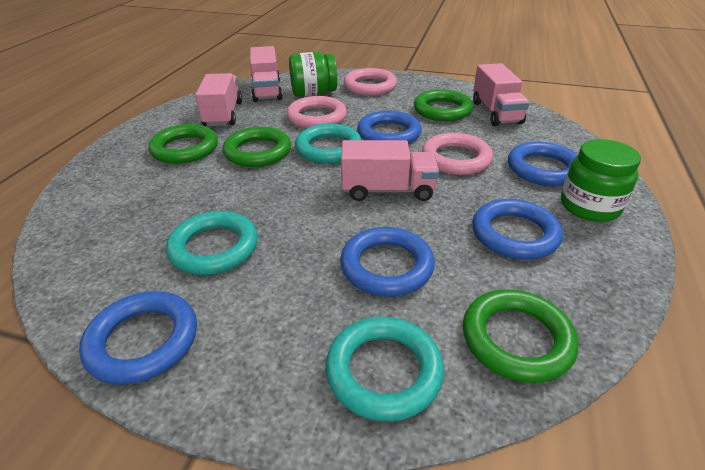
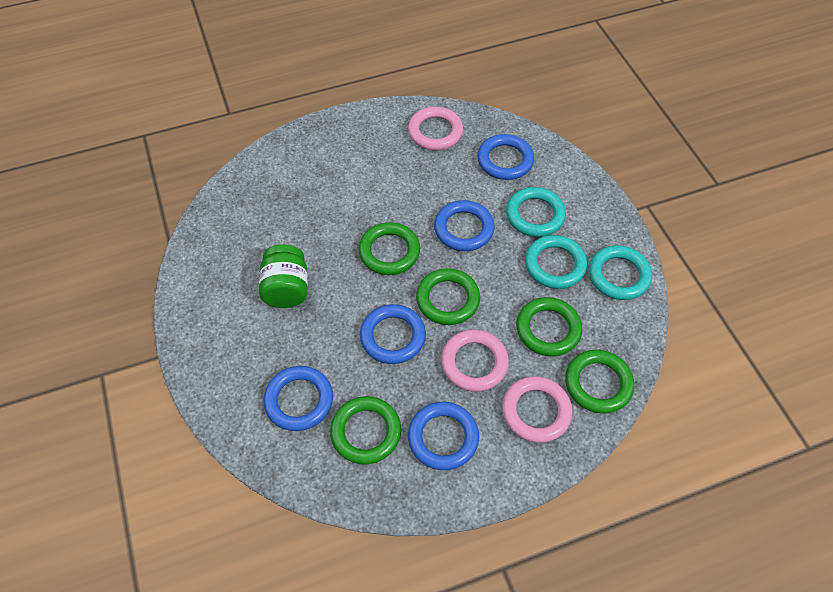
green jar: 2 -> 1
green ring: 4 -> 5
pink truck: 4 -> 0

